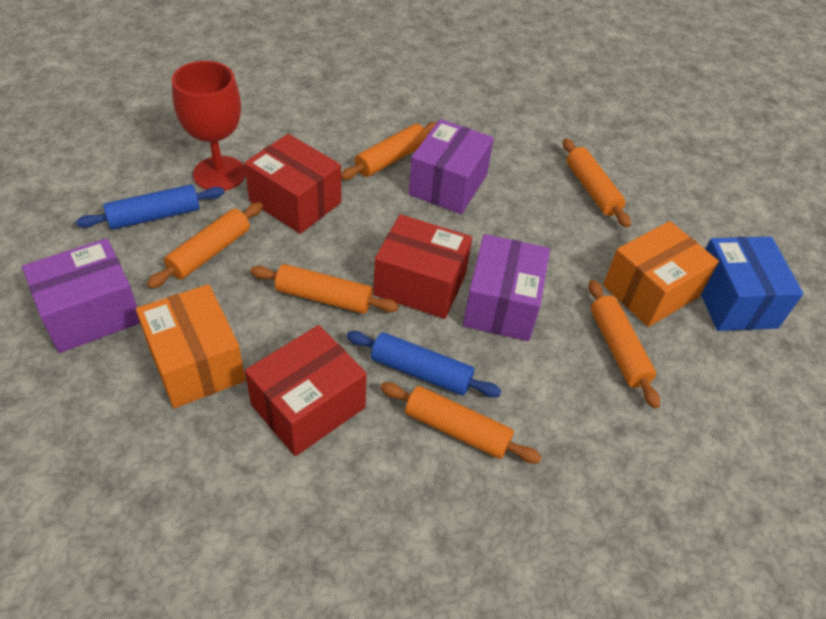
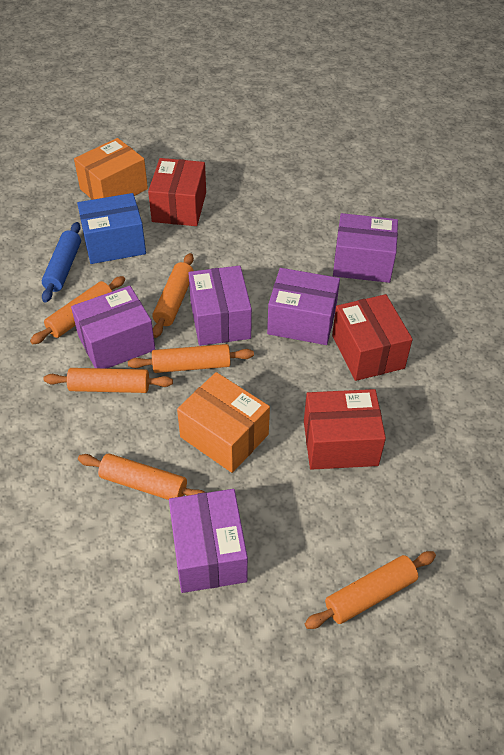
blue rolling pin: 2 -> 1
purple box: 3 -> 5
red goblet: 1 -> 0

